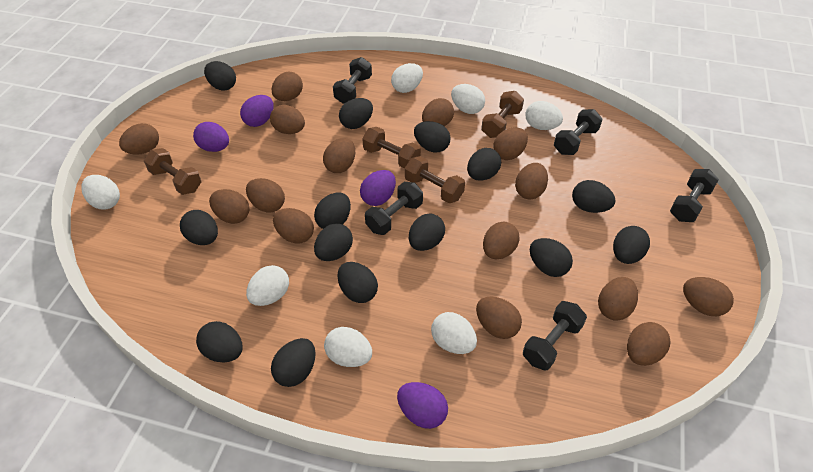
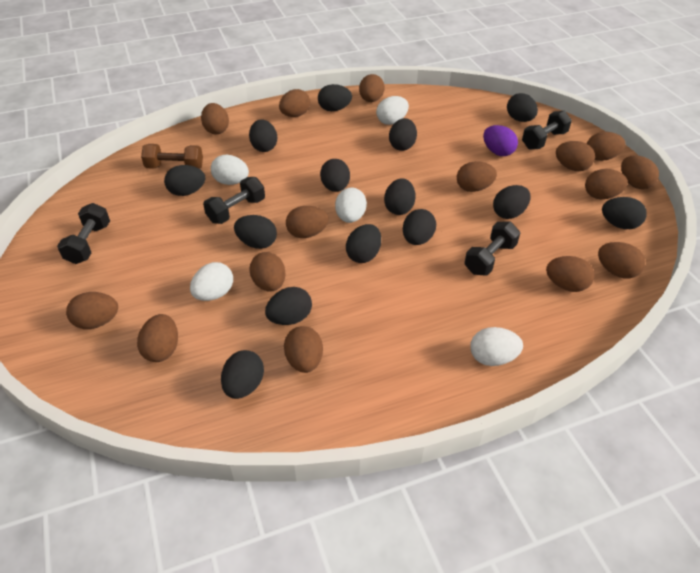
black dumbbell: 5 -> 4
brown dumbbell: 4 -> 1
purple egg: 4 -> 1
white egg: 7 -> 5

